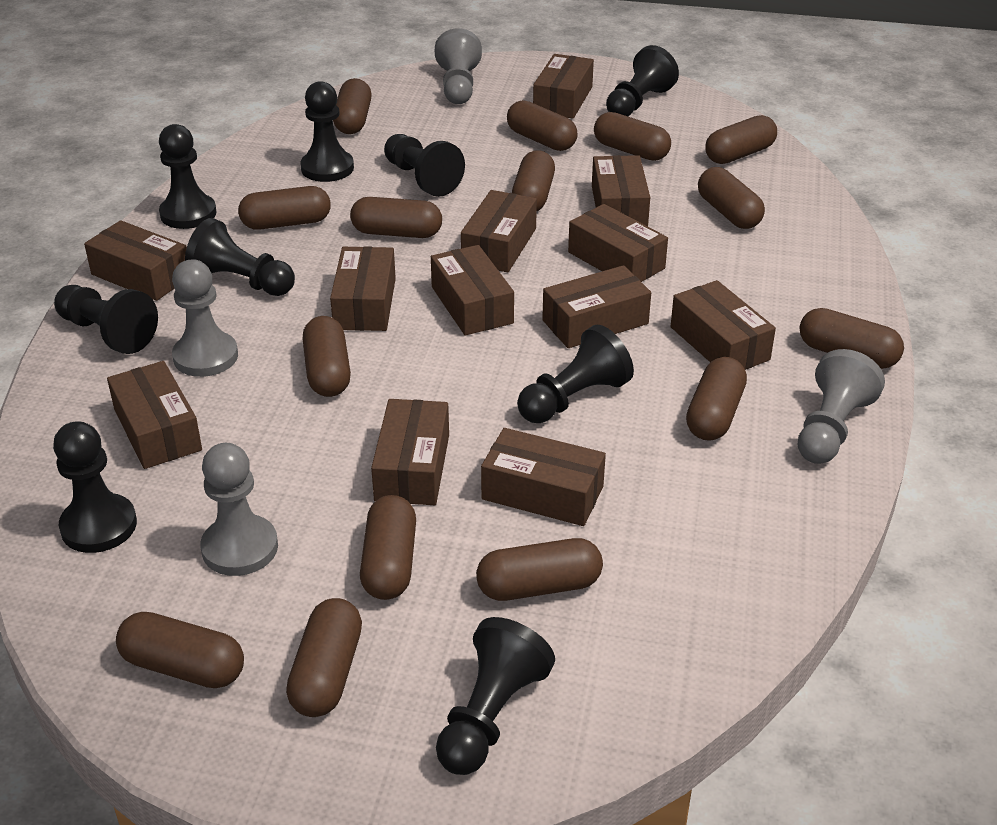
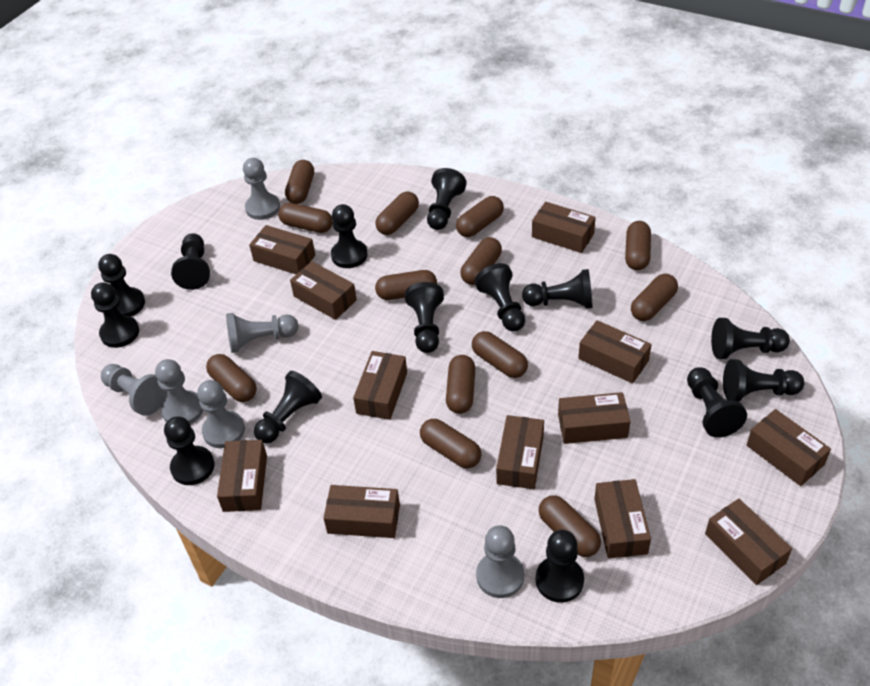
black pawn: 9 -> 14
brown capsule: 15 -> 13
grey pawn: 4 -> 6

